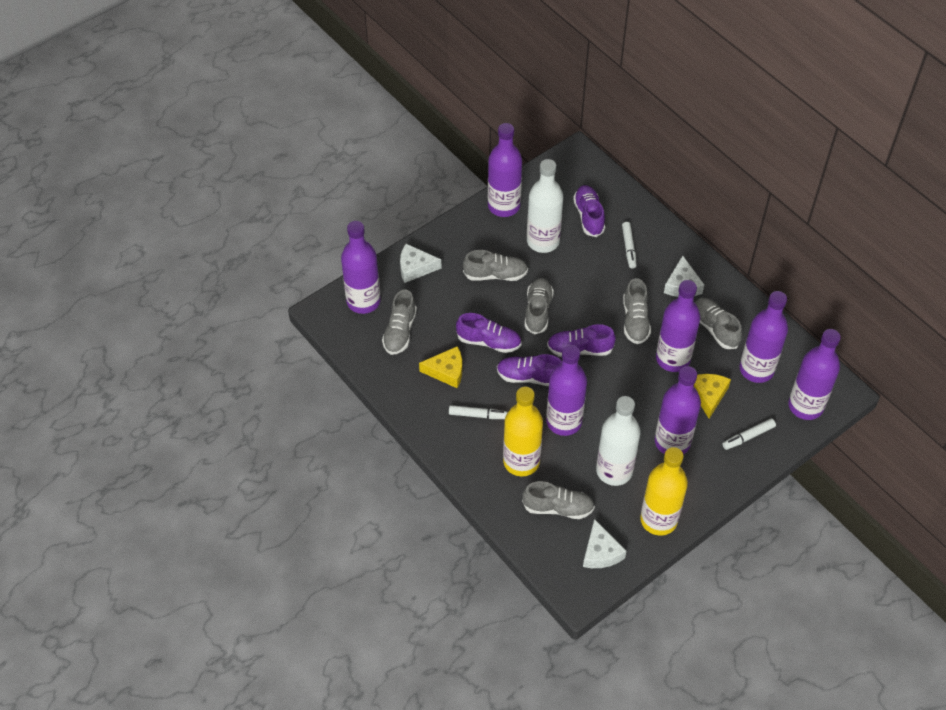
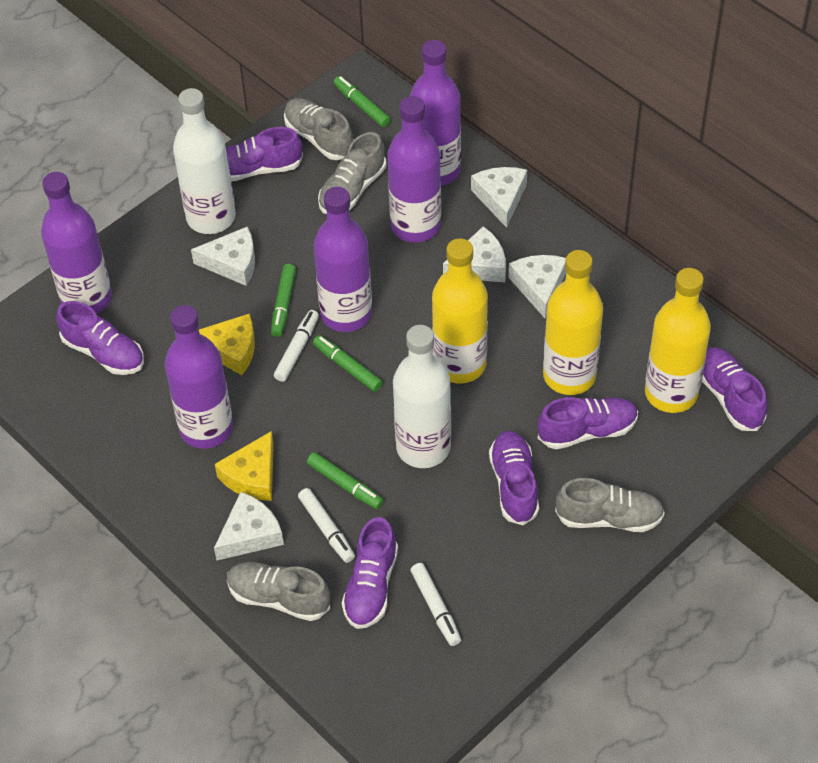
green marker: 0 -> 4
grey shoe: 6 -> 4
purple bottle: 7 -> 5
purple shoe: 4 -> 6
white cheese: 3 -> 5
yellow bottle: 2 -> 3

